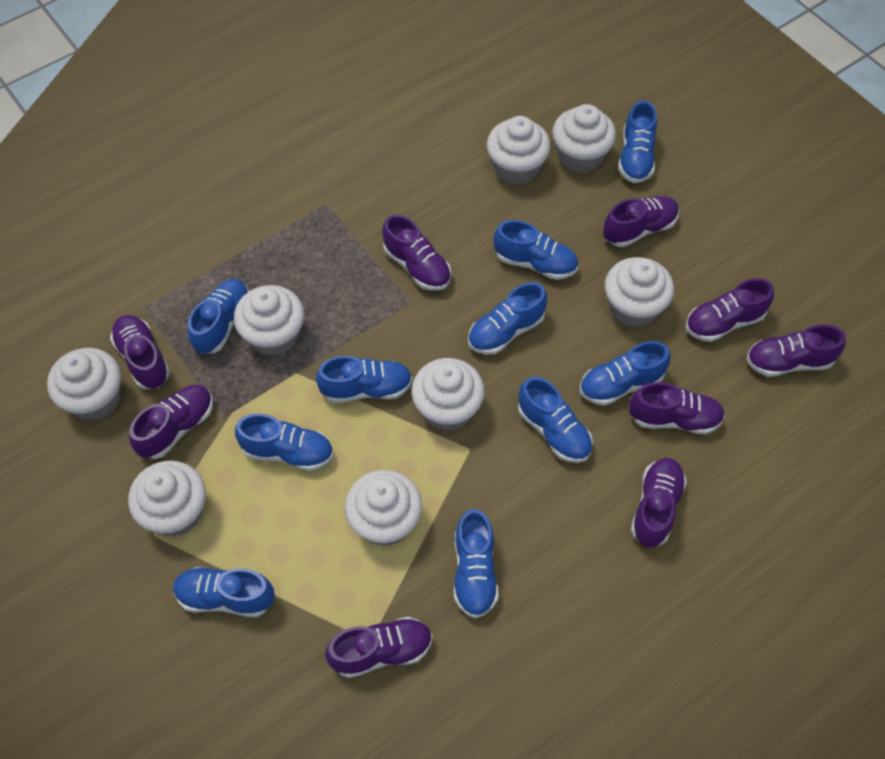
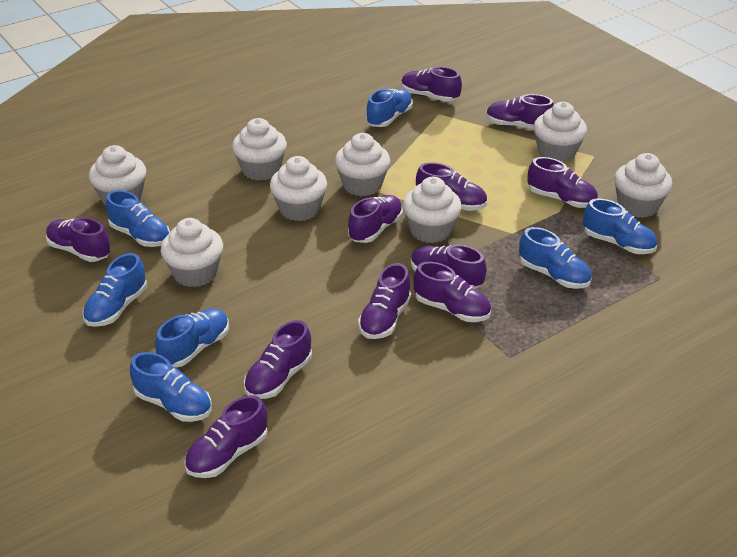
blue shoe: 10 -> 7
purple shoe: 9 -> 11

